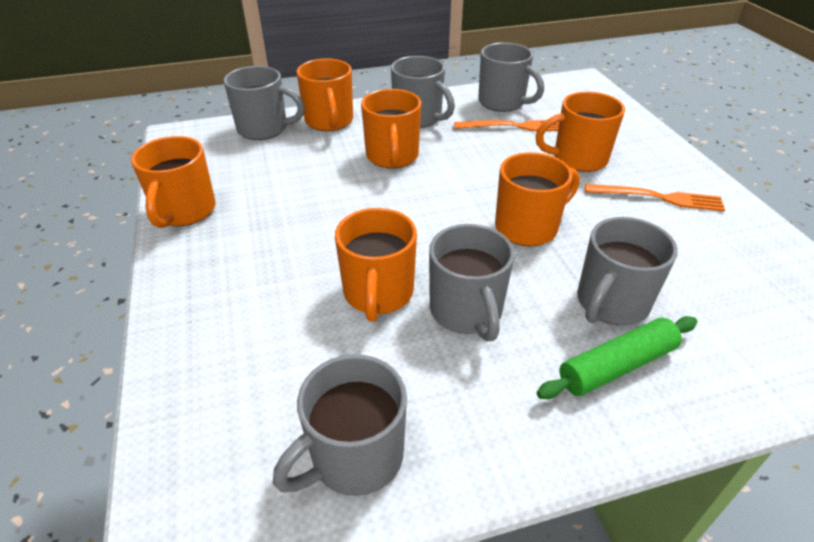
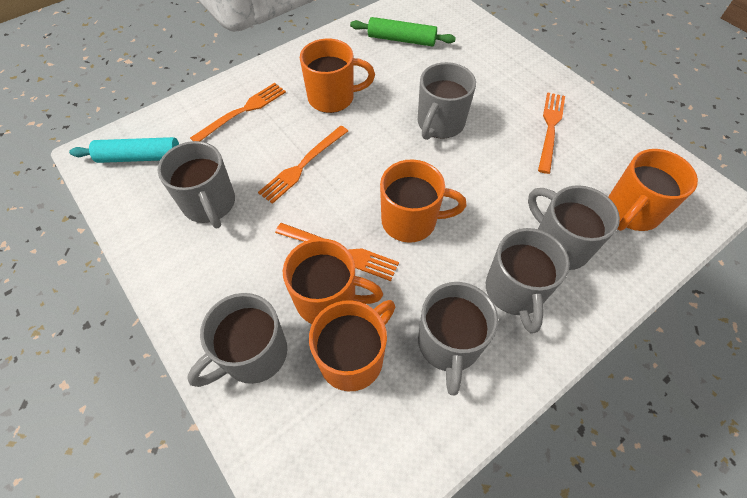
orange fork: 2 -> 4
orange mug: 6 -> 5
turquoise rolling pin: 0 -> 1

